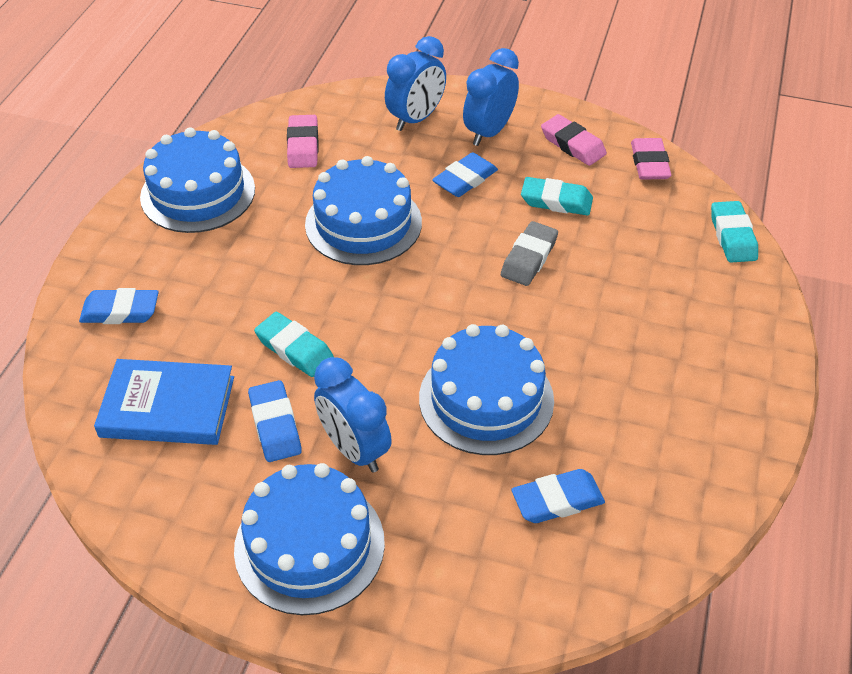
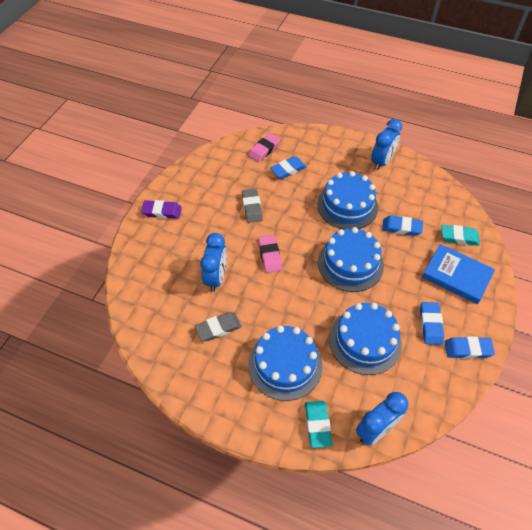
grey eraser: 1 -> 2
pink eraser: 3 -> 2
purple eraser: 0 -> 1
turquoise eraser: 3 -> 2

